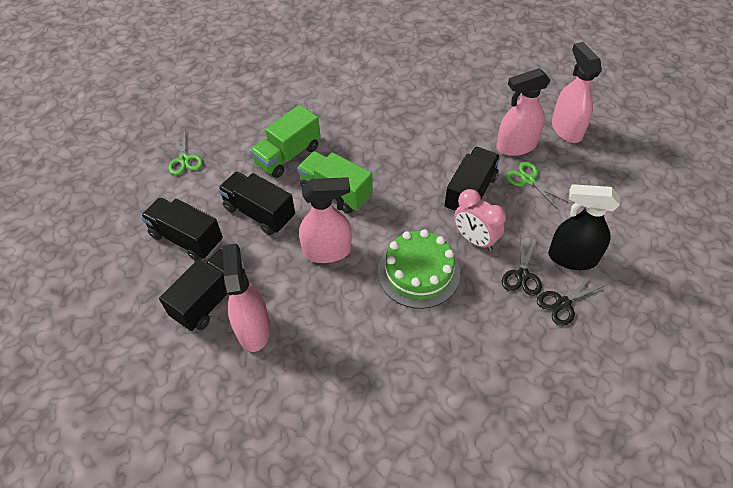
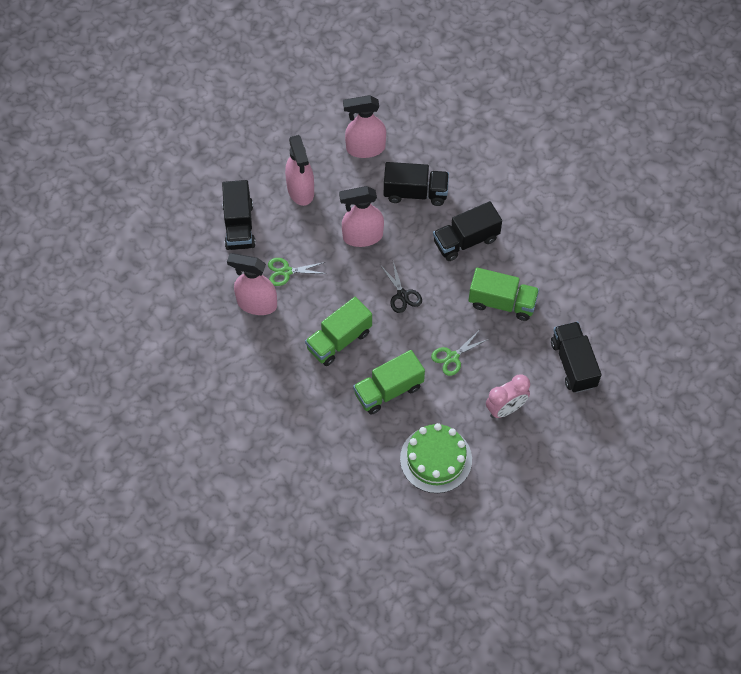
black scissors: 2 -> 1
black spray bottle: 1 -> 0
green truck: 2 -> 3

